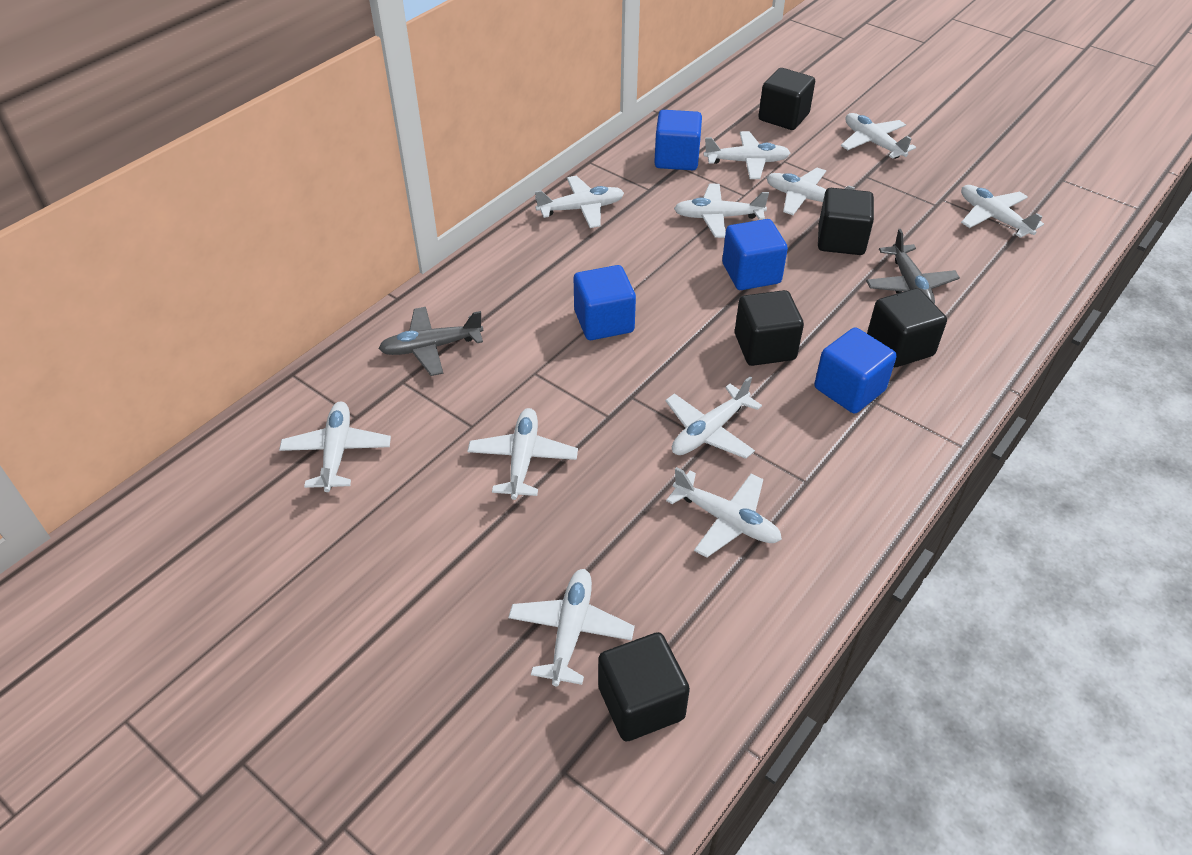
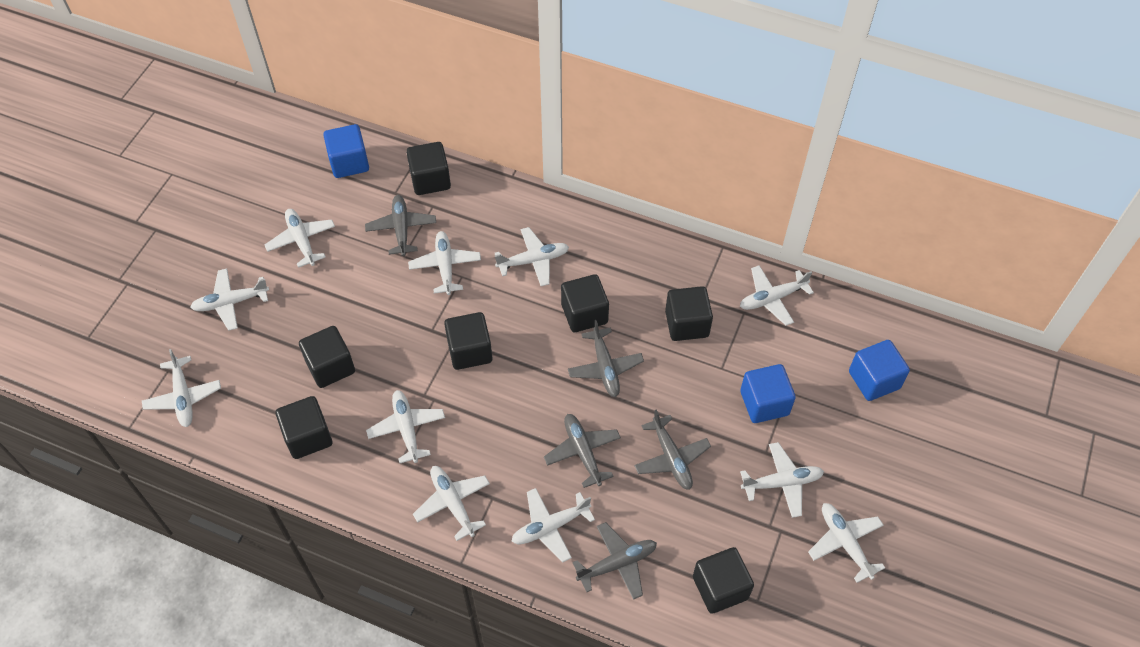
black cube: 5 -> 7
blue cube: 4 -> 3
grey plane: 2 -> 5

